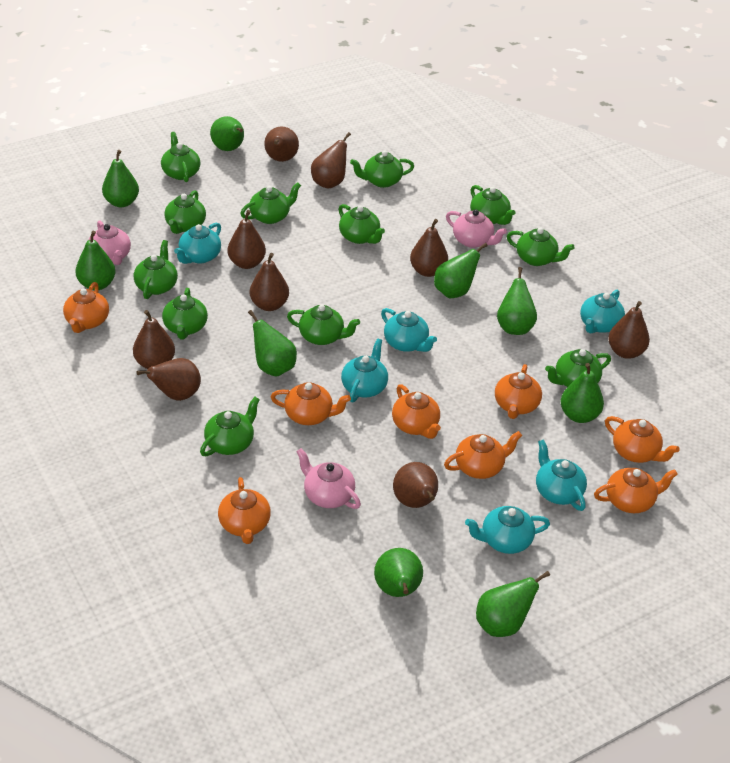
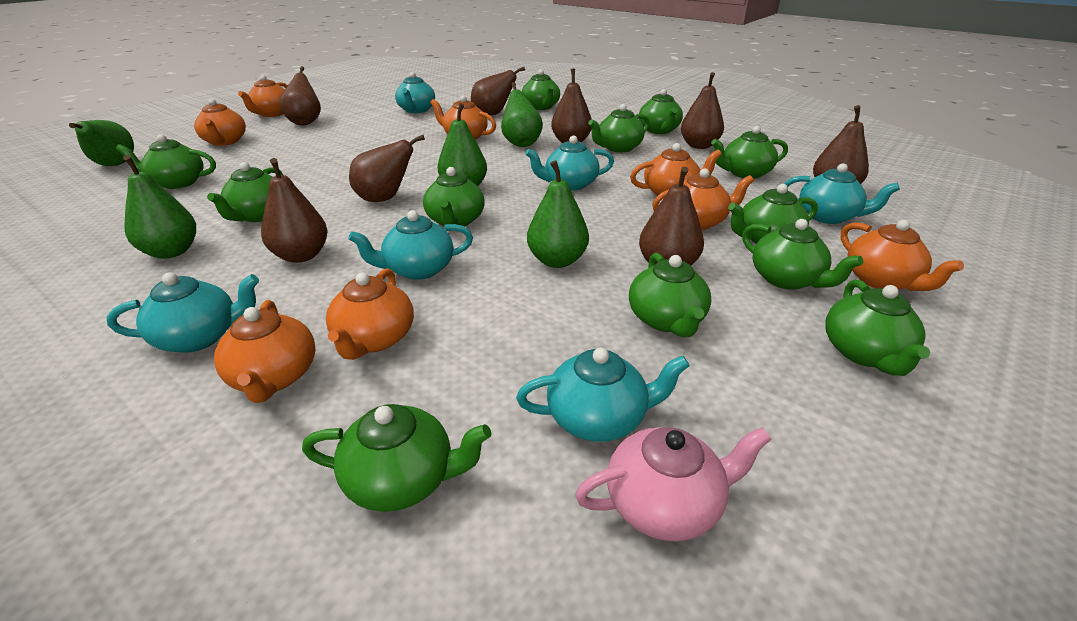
brown pear: 9 -> 8
green pear: 9 -> 5
pink teapot: 3 -> 1

